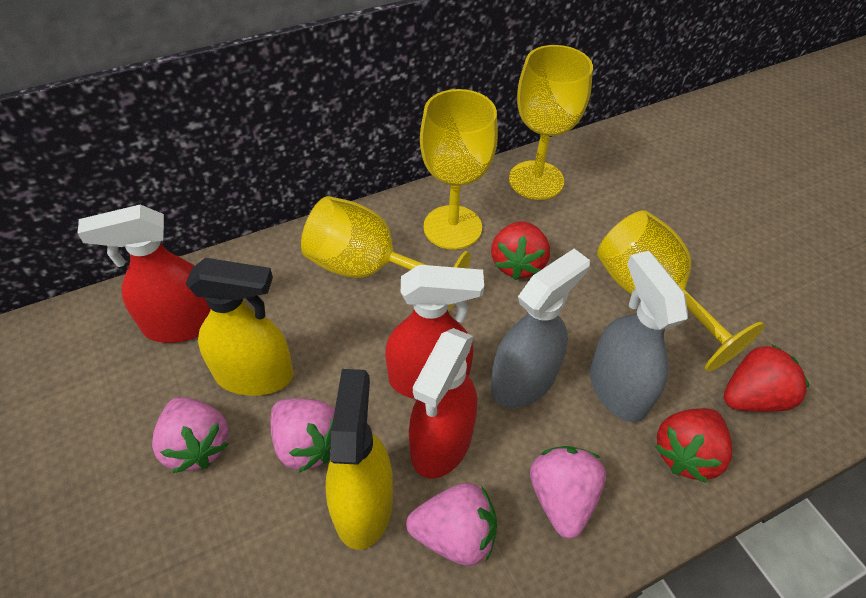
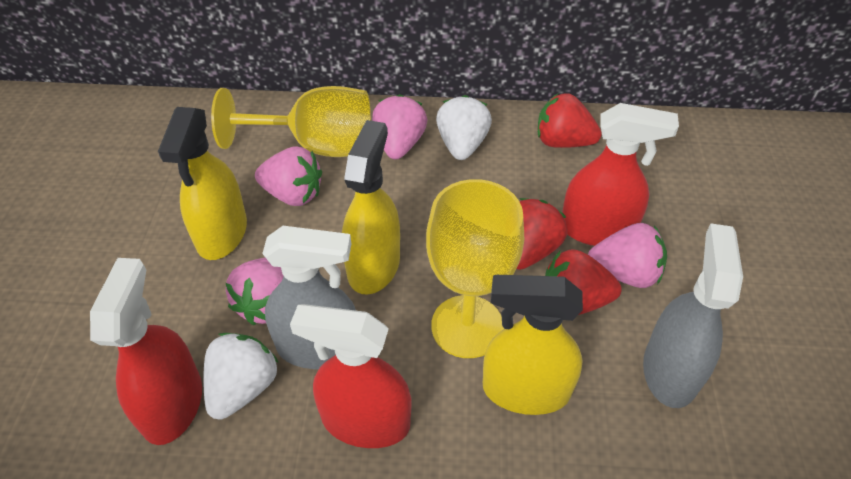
white strawberry: 0 -> 2
yellow goblet: 4 -> 2
yellow spray bottle: 2 -> 3

